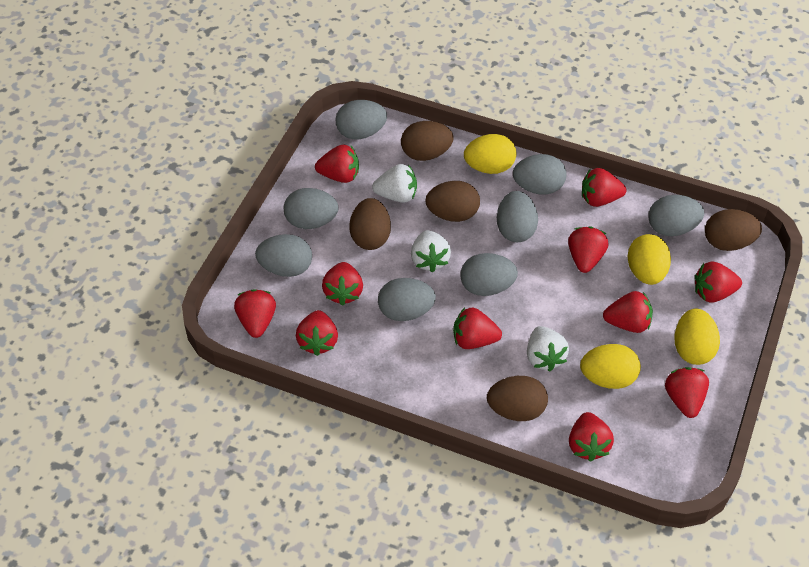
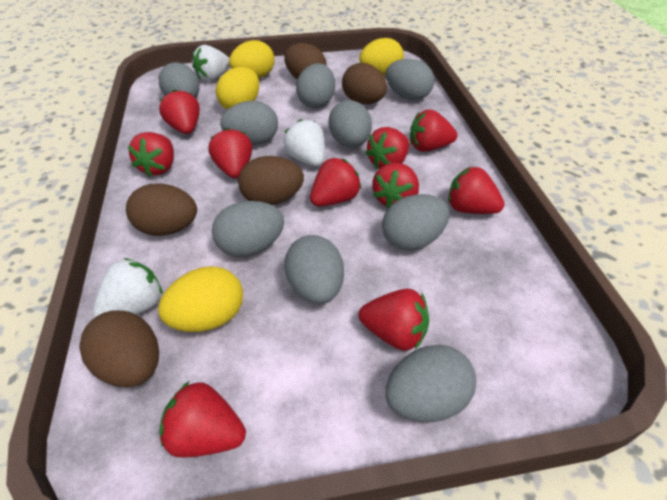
grey egg: 8 -> 9
red strawberry: 11 -> 10

